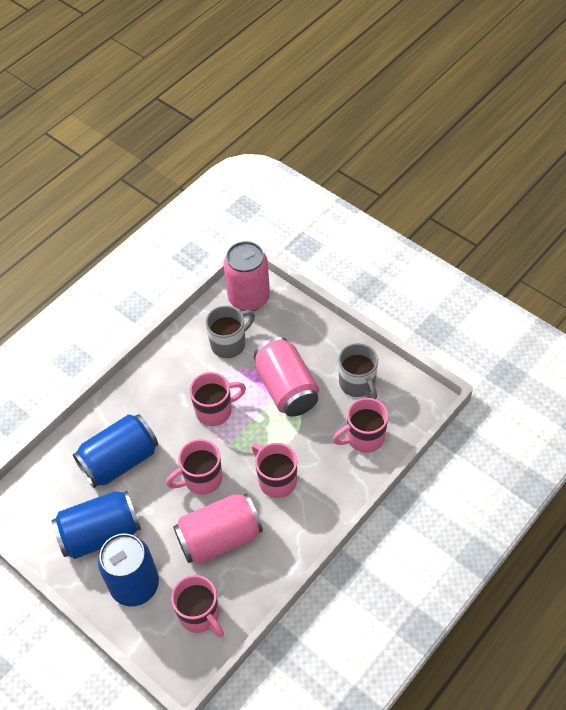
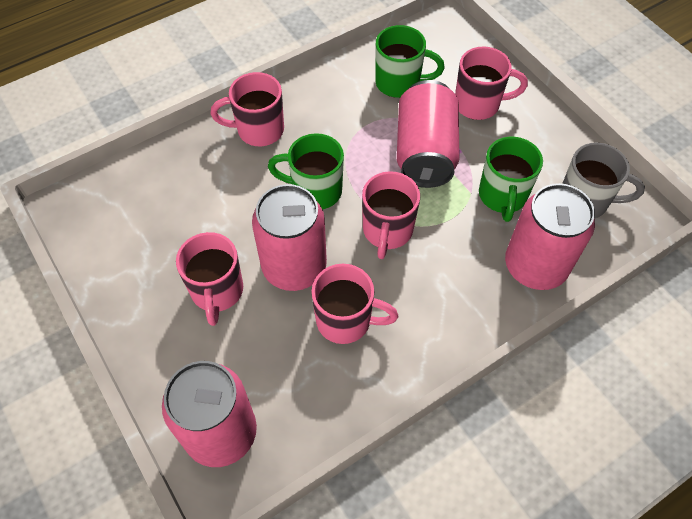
blue can: 3 -> 0
green mug: 0 -> 3
grey mug: 2 -> 1
pink can: 3 -> 4

